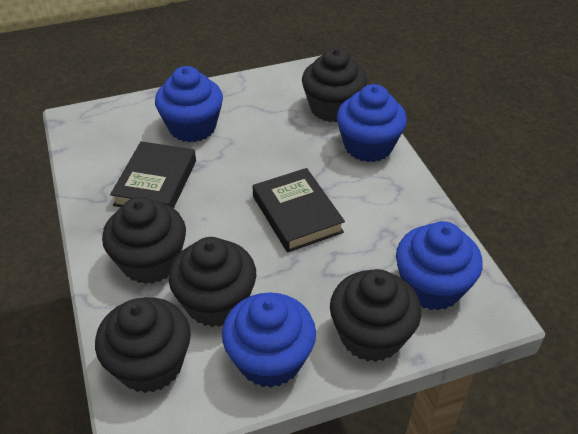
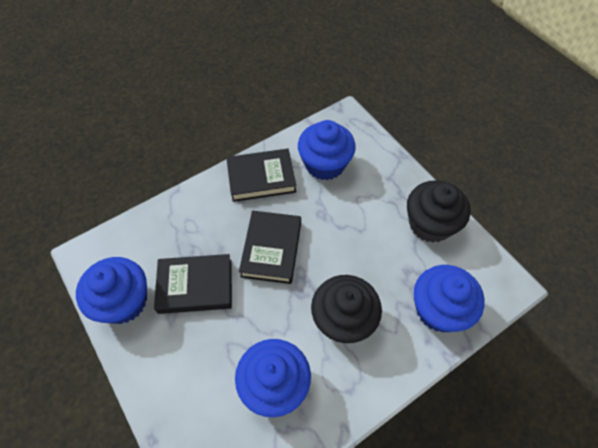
black book: 2 -> 3
black cupcake: 5 -> 2

